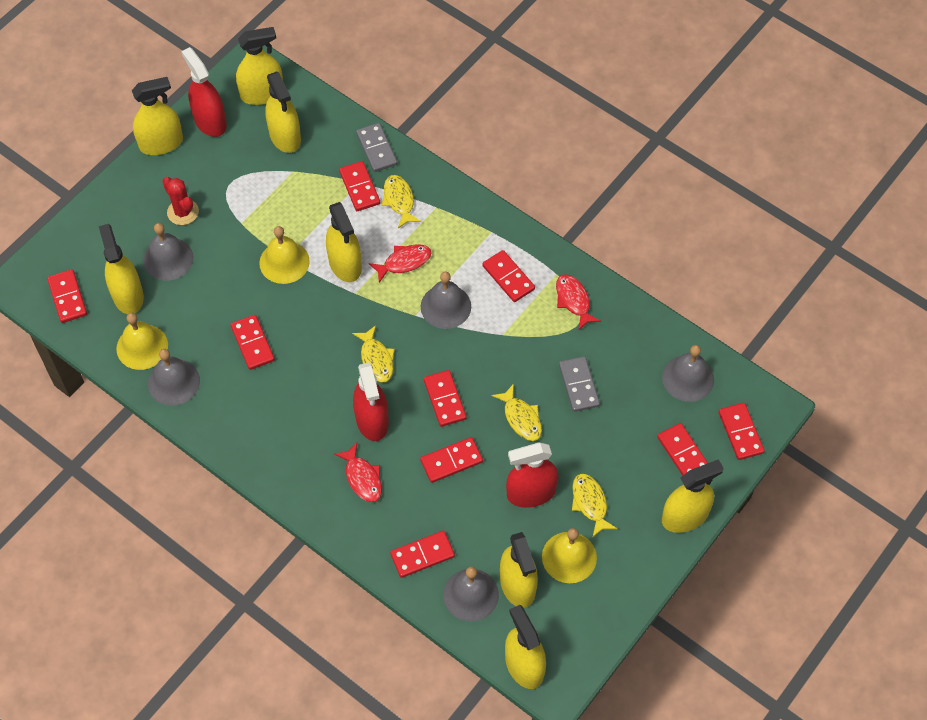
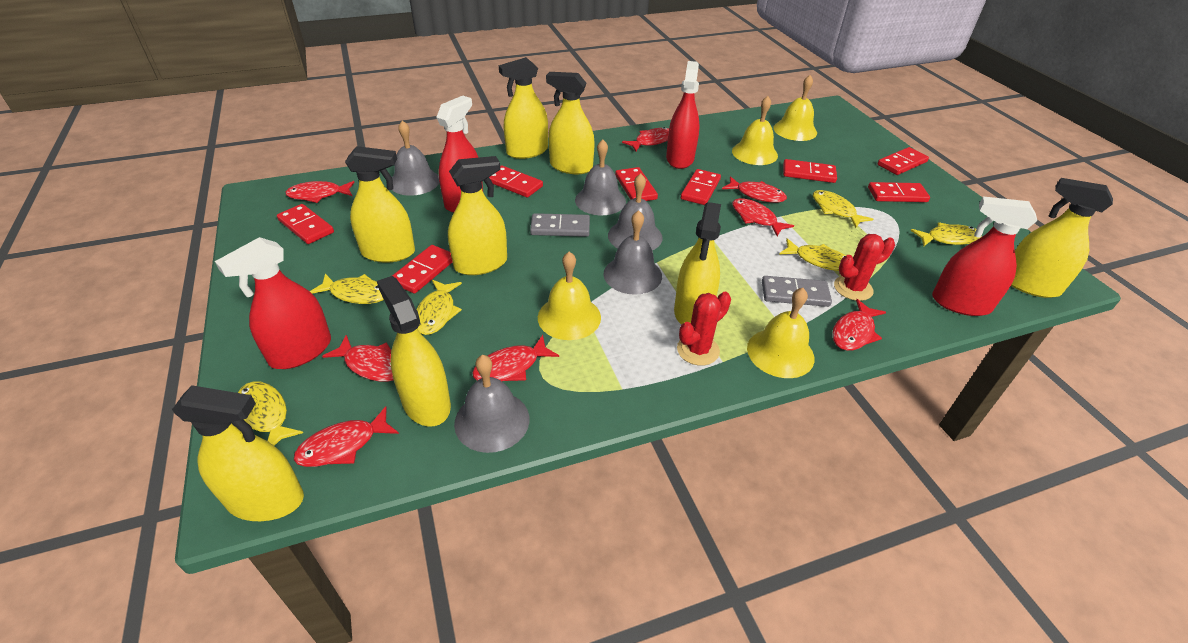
red cactus: 1 -> 2
red domino: 9 -> 8
red fish: 3 -> 8
red spray bottle: 3 -> 4
yellow bell: 3 -> 4
yellow fish: 4 -> 6

